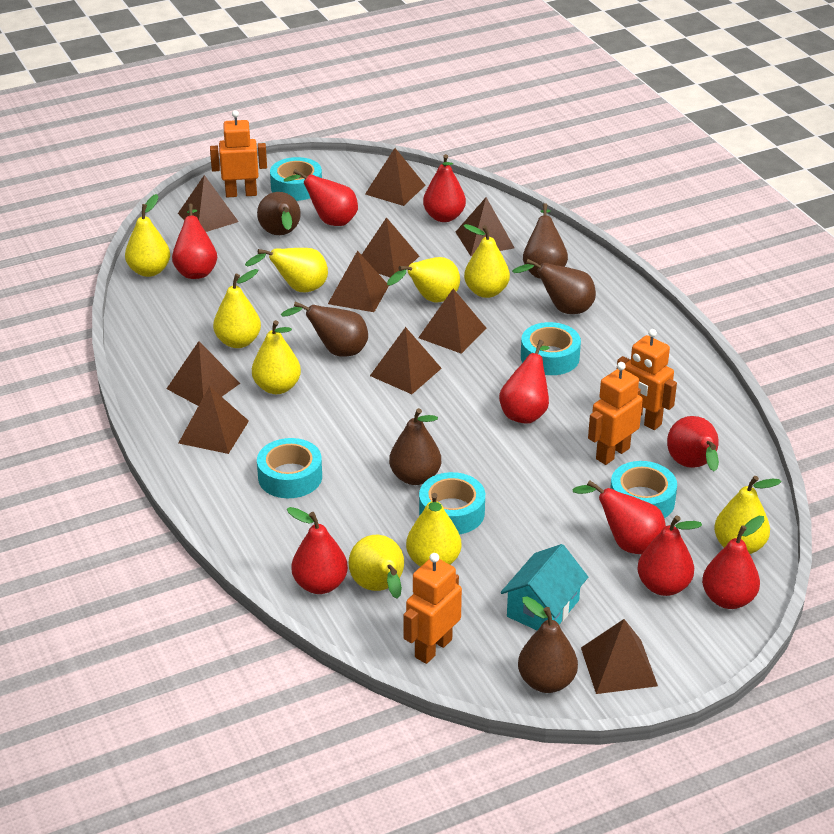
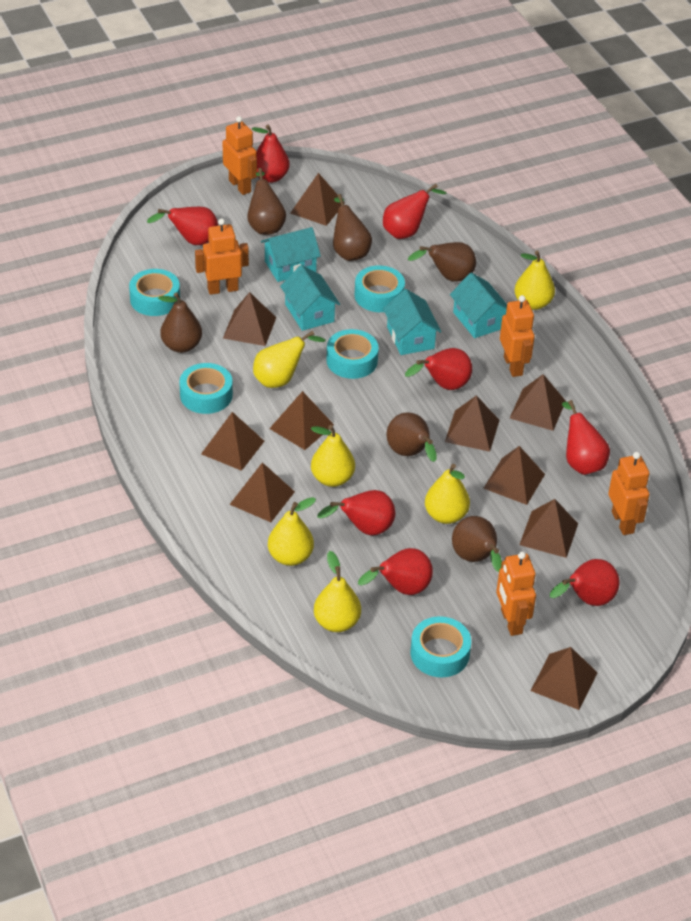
orange robot: 4 -> 5
red pear: 9 -> 8
turquoise house: 1 -> 4
yellow pear: 9 -> 6

